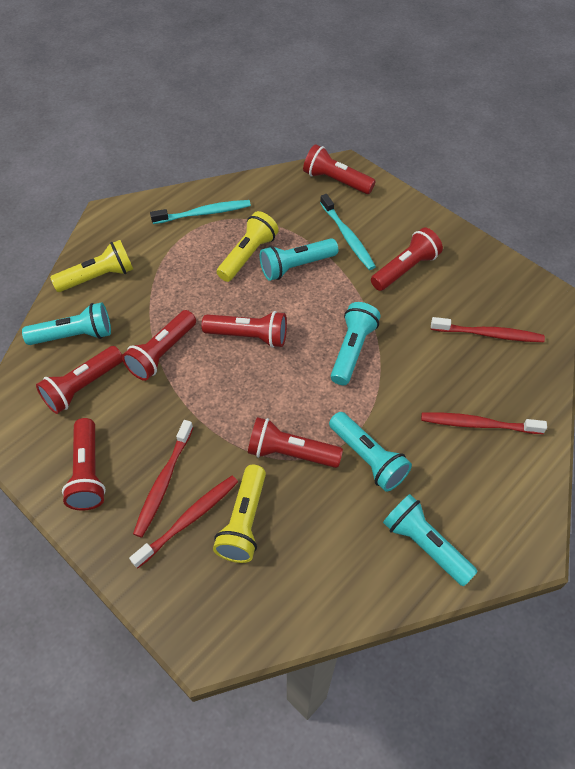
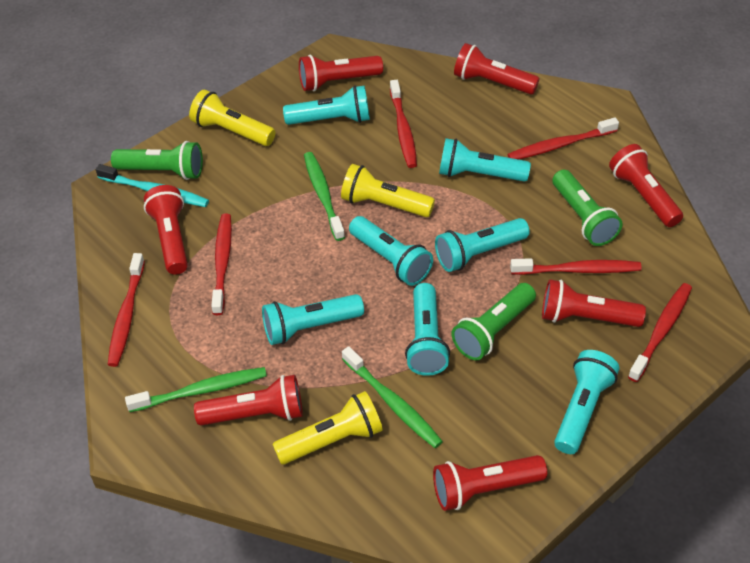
green flashlight: 0 -> 3
green toothbrush: 0 -> 3
red toothbrush: 4 -> 6
turquoise flashlight: 5 -> 7
turquoise toothbrush: 2 -> 1

